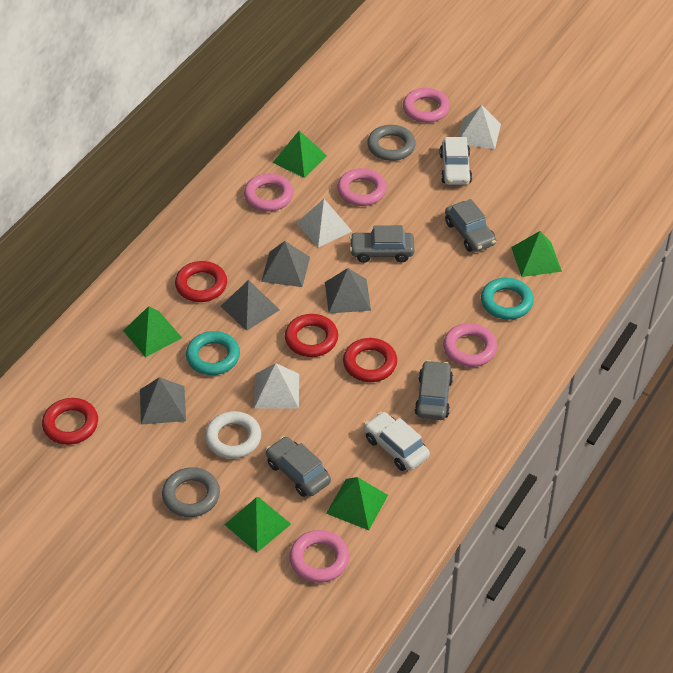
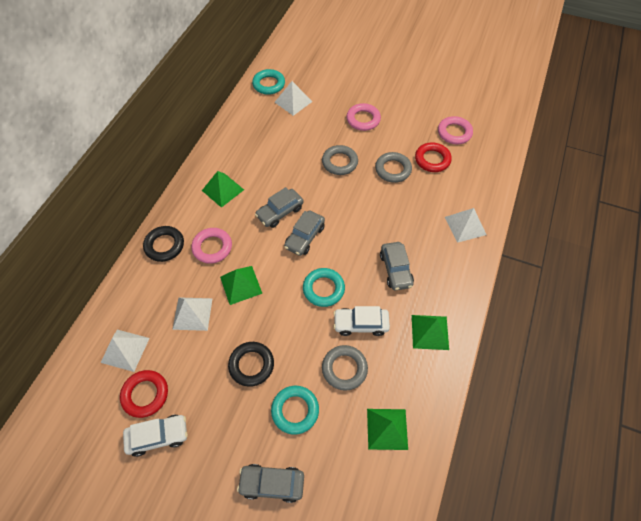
black ring: 0 -> 2
green pyramid: 5 -> 4
grey pyramid: 4 -> 0
grey ring: 2 -> 3
pink ring: 5 -> 3
red ring: 4 -> 2
turquoise ring: 2 -> 3
white pyramid: 3 -> 4
white ring: 1 -> 0

